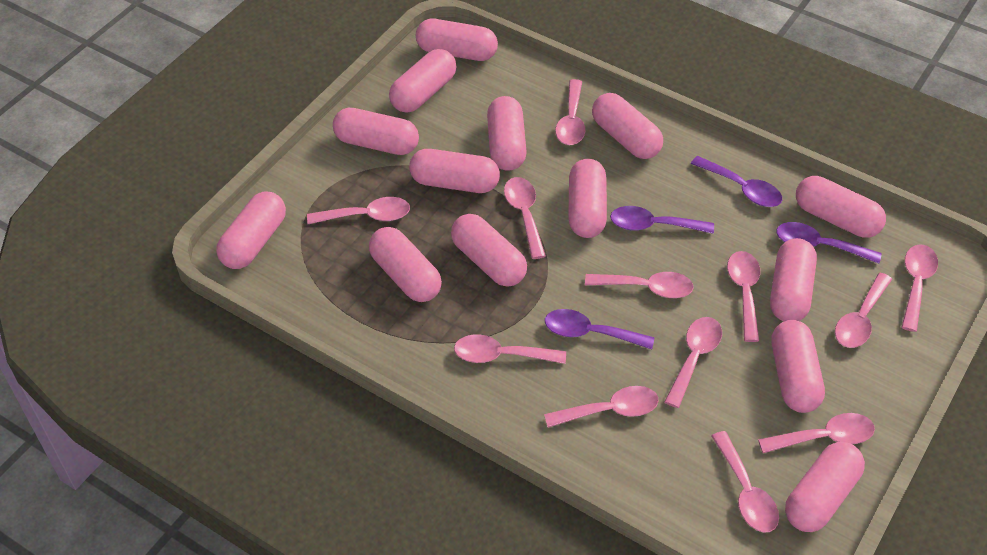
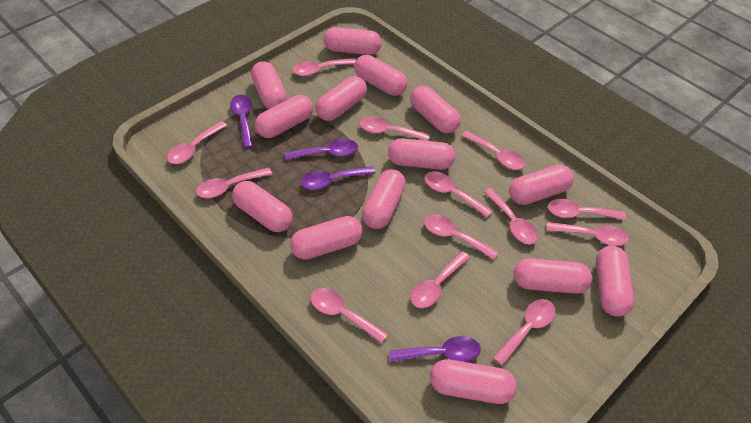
pink spoon: 12 -> 13

